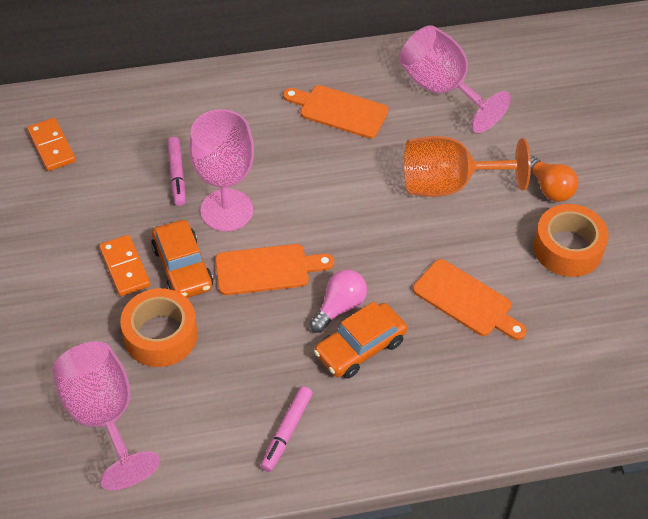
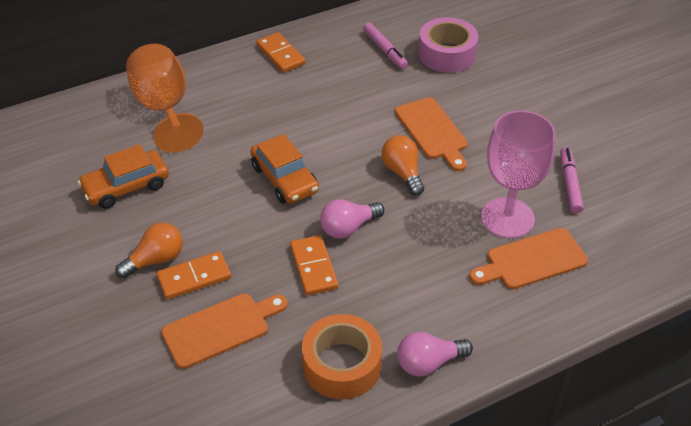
orange domino: 2 -> 3
orange light bulb: 1 -> 2
orange tape: 2 -> 1
pink goblet: 3 -> 1
pink light bulb: 1 -> 2
pink tape: 0 -> 1

